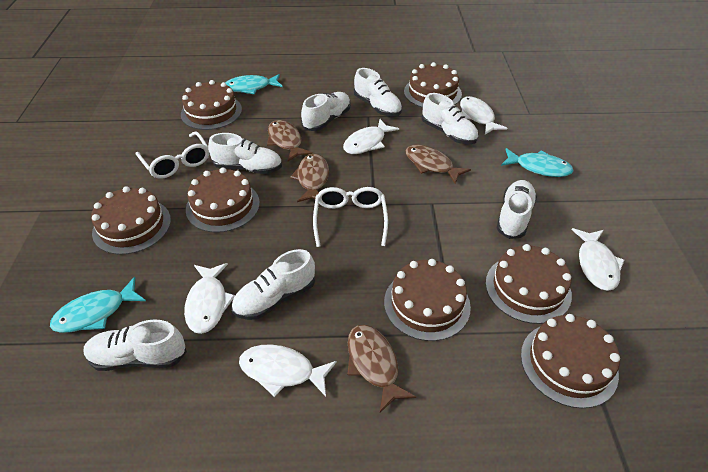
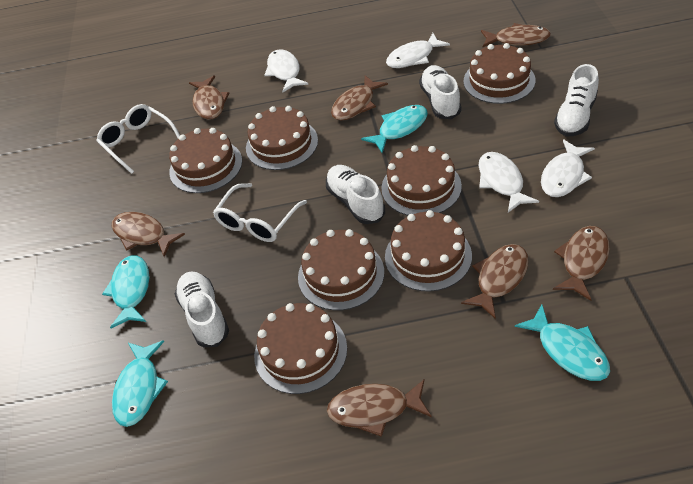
brown fish: 4 -> 7
turquoise fish: 3 -> 4
white fish: 5 -> 4
white shoe: 7 -> 4

